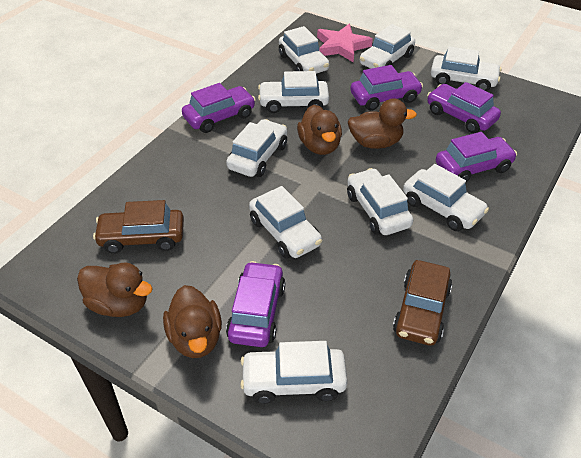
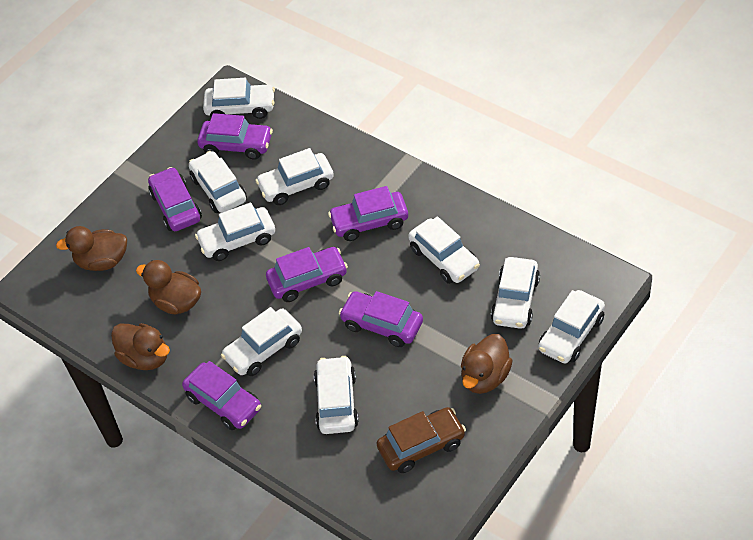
brown car: 2 -> 1
pink star: 1 -> 0
purple car: 5 -> 6

